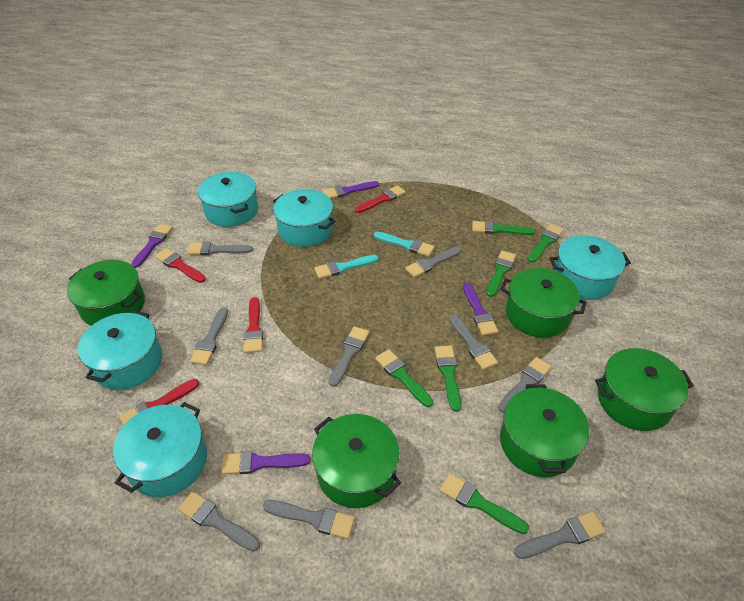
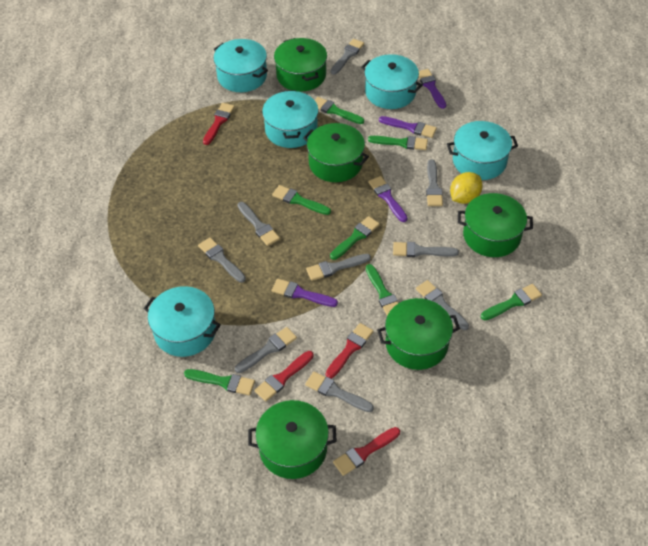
green brush: 6 -> 7
turquoise brush: 2 -> 0
yellow lemon: 0 -> 1

